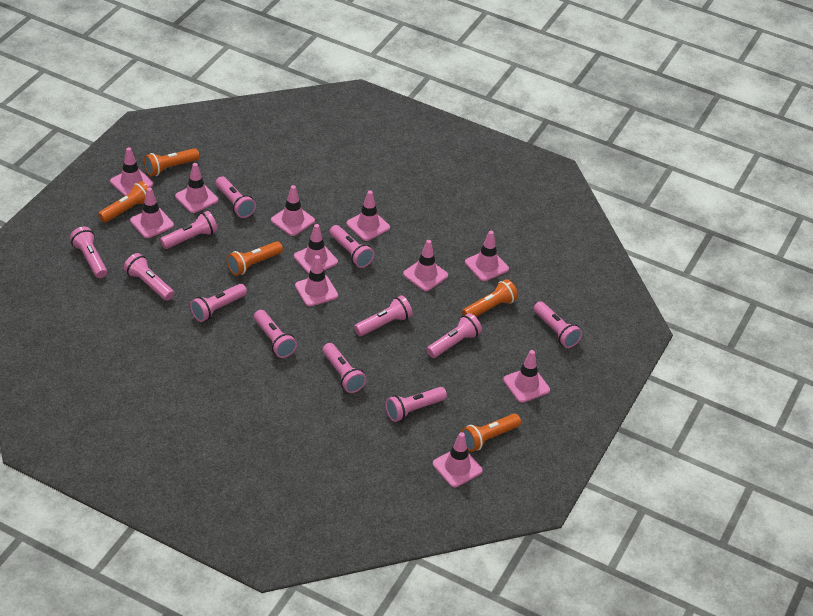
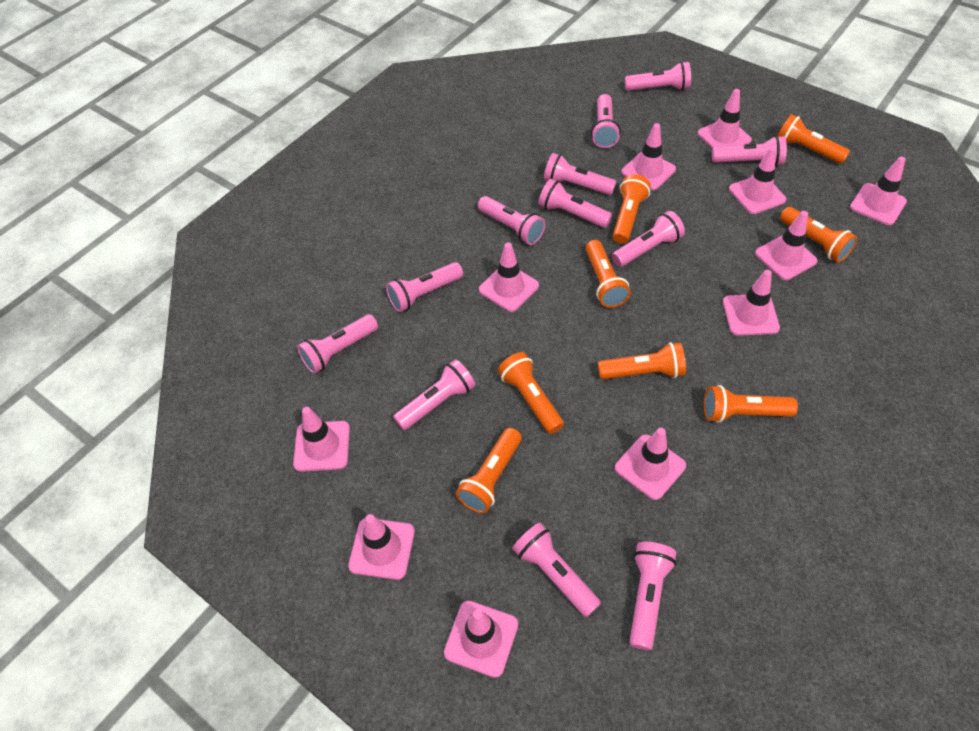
orange flashlight: 5 -> 8

